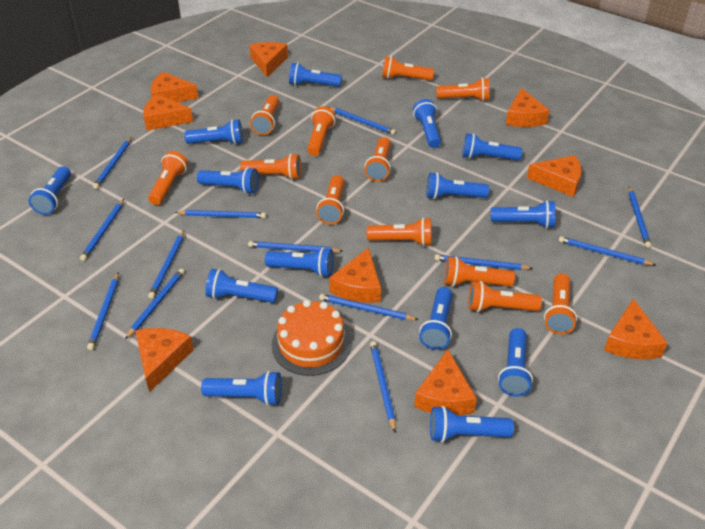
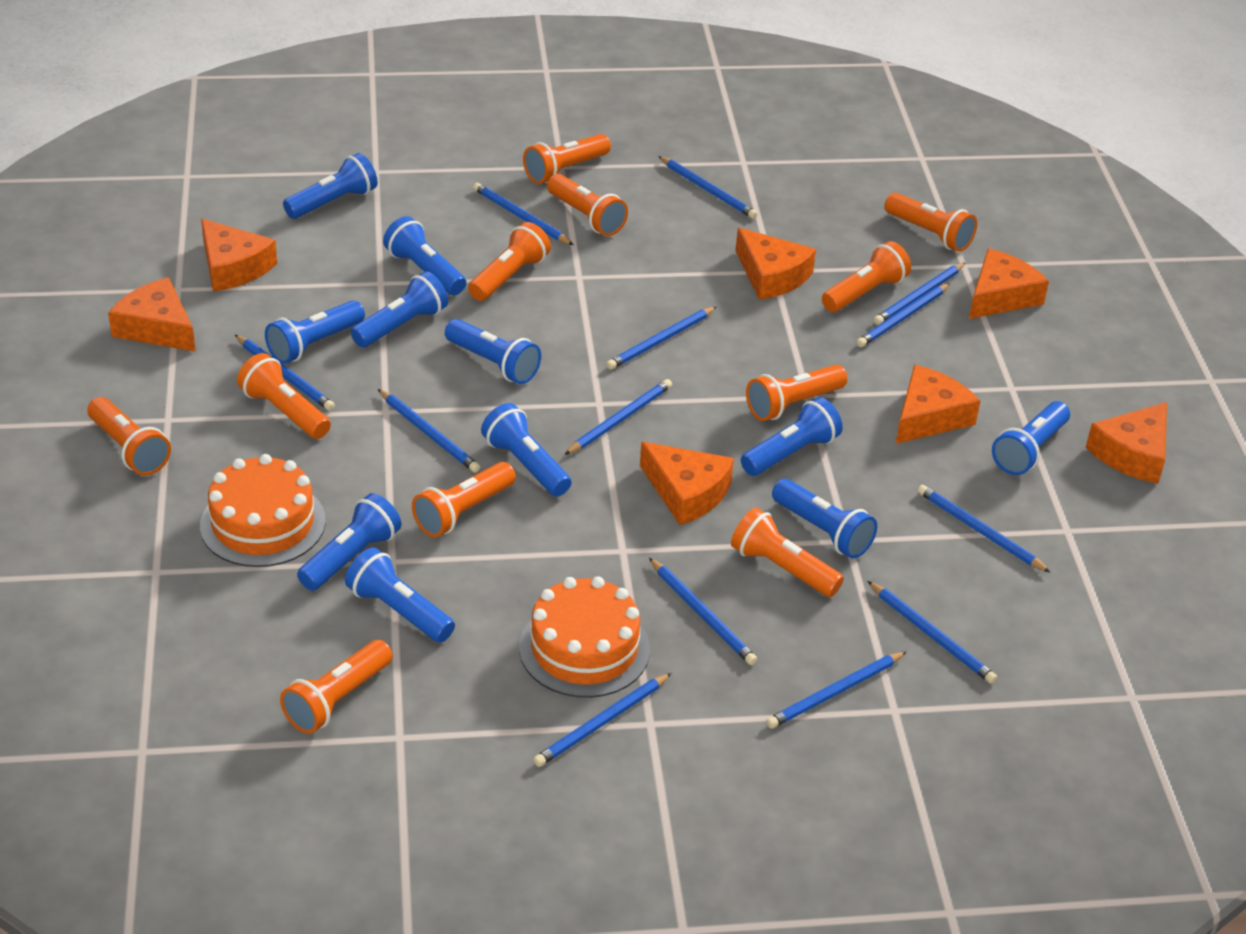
blue flashlight: 14 -> 11
orange cake: 1 -> 2
orange cheese: 9 -> 7
orange flashlight: 12 -> 11

